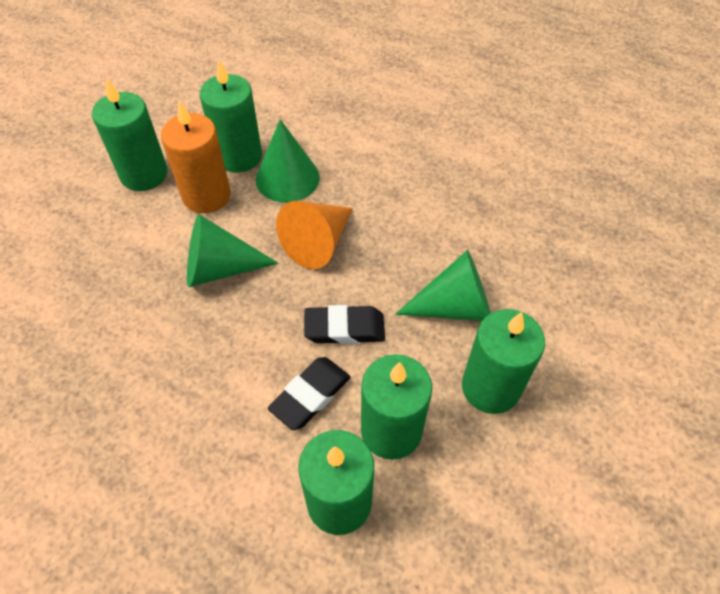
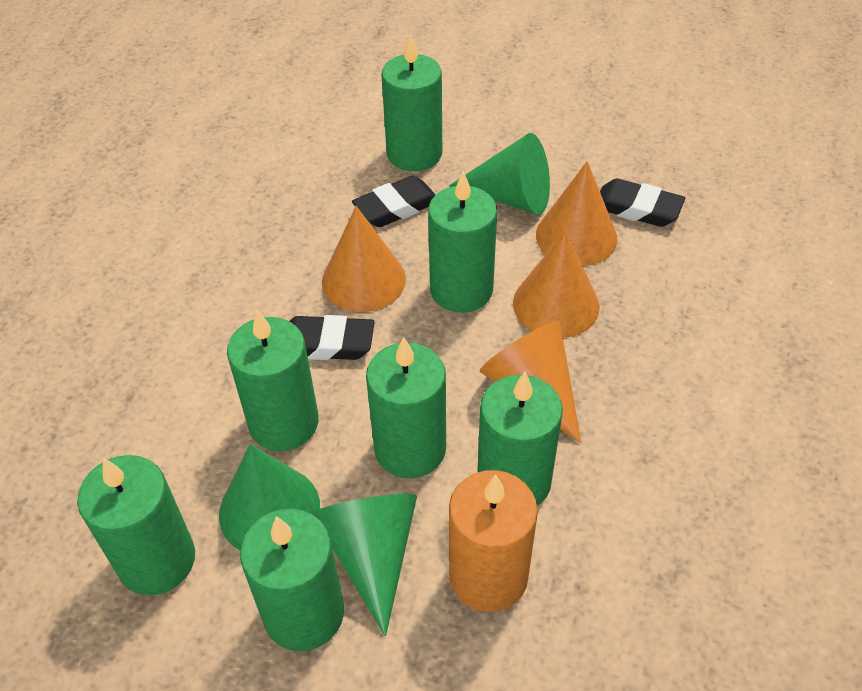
black eraser: 2 -> 3
green candle: 5 -> 7
orange cone: 1 -> 4

